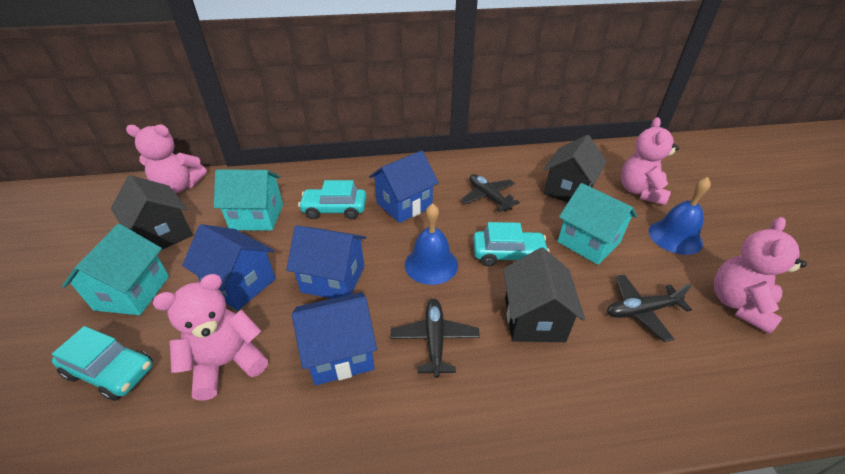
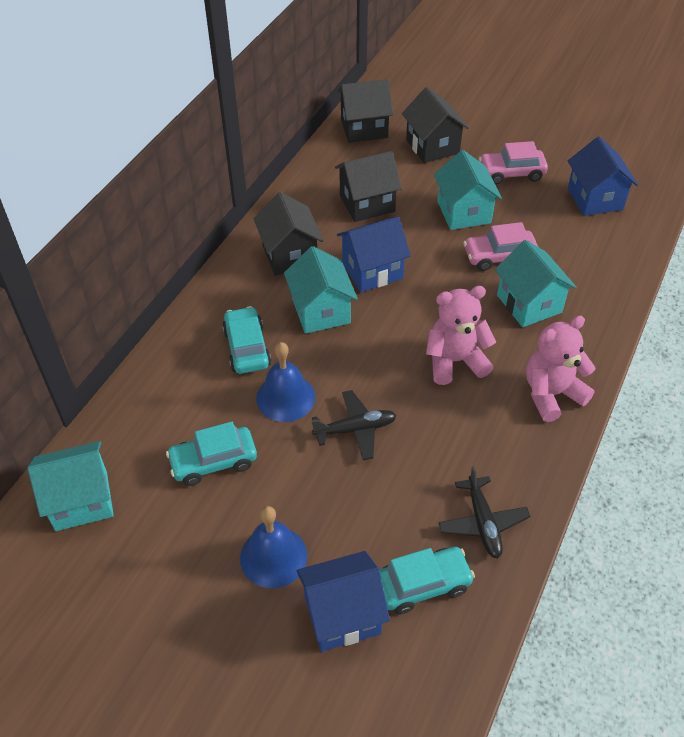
black house: 3 -> 4
black plane: 3 -> 2
blue house: 4 -> 3
pink car: 0 -> 2
pink teddy bear: 4 -> 2
turquoise house: 3 -> 4

